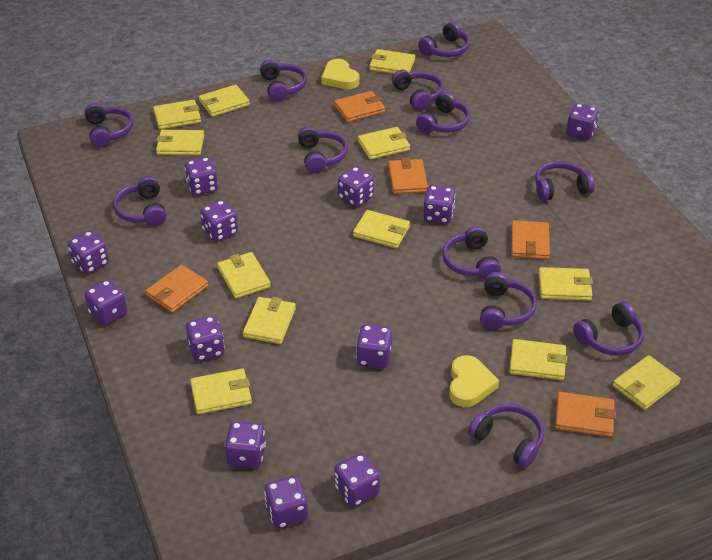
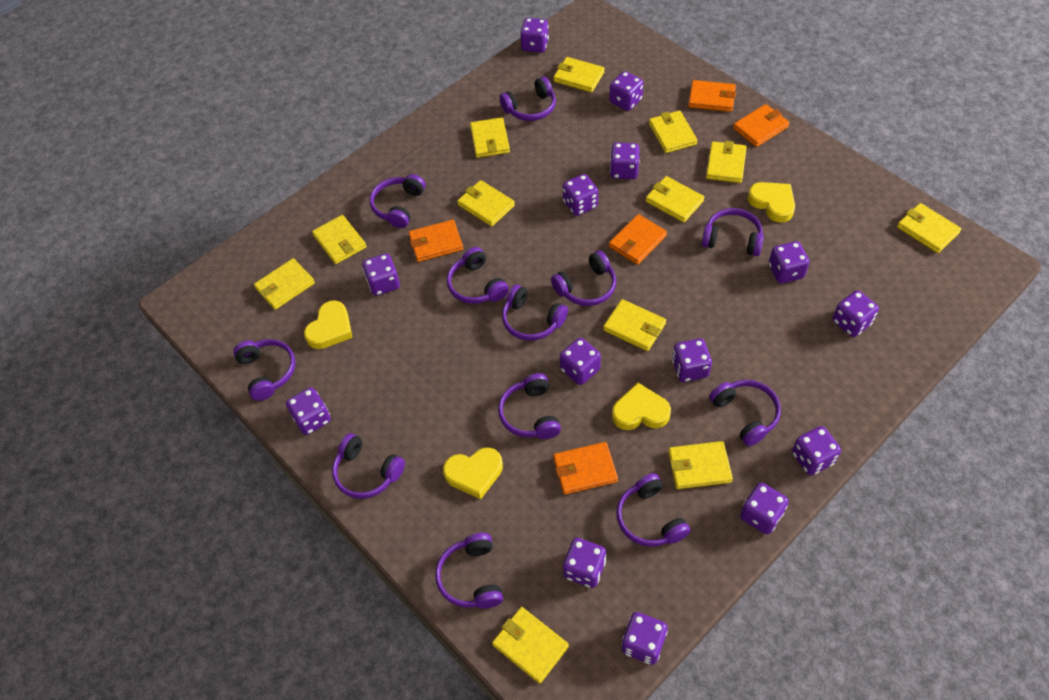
purple dice: 12 -> 14
yellow heart: 2 -> 4

